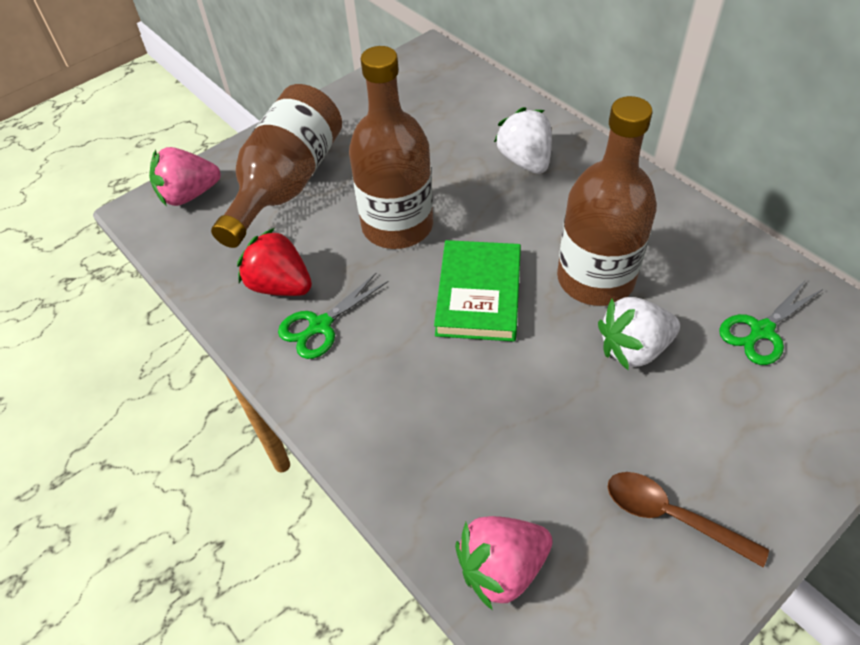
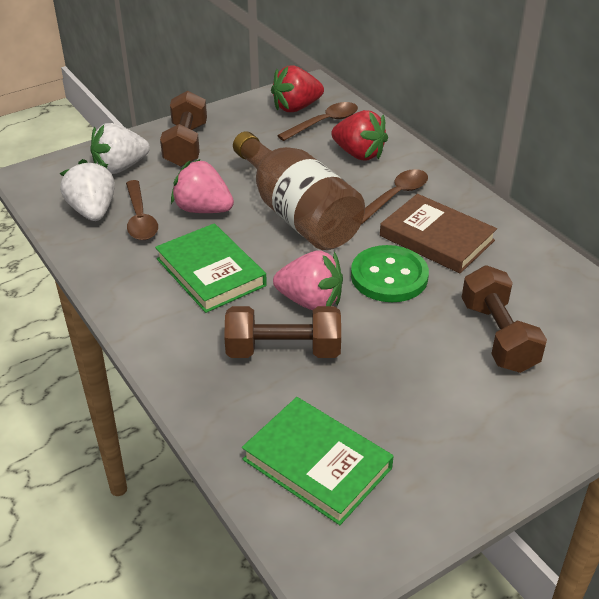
brown book: 0 -> 1
brown bottle: 3 -> 1
brown dumbbell: 0 -> 3
brown spoon: 1 -> 3
green book: 1 -> 2
green button: 0 -> 1
green scissors: 2 -> 0
red strawberry: 1 -> 2

